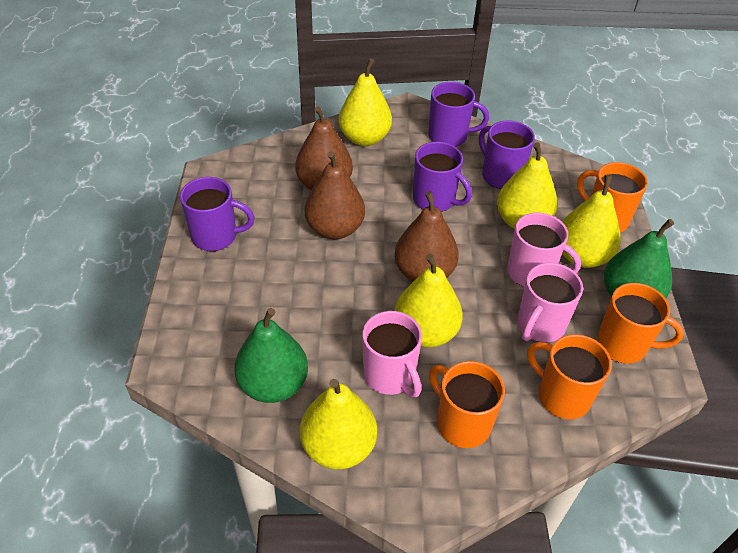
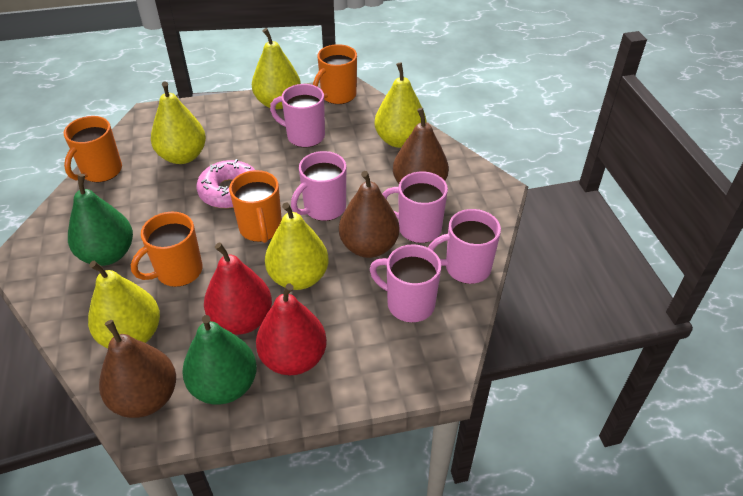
pink donut: 0 -> 1
pink mug: 3 -> 5
purple mug: 4 -> 0
red pear: 0 -> 2

